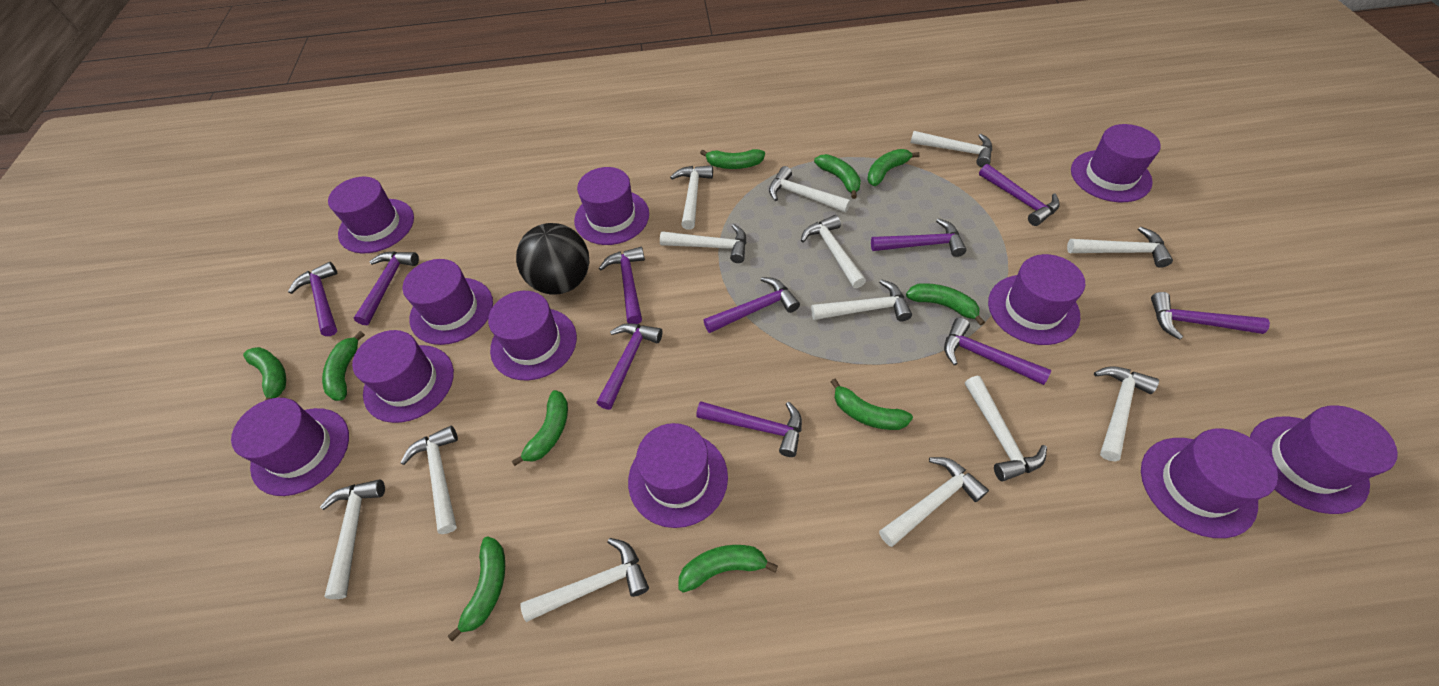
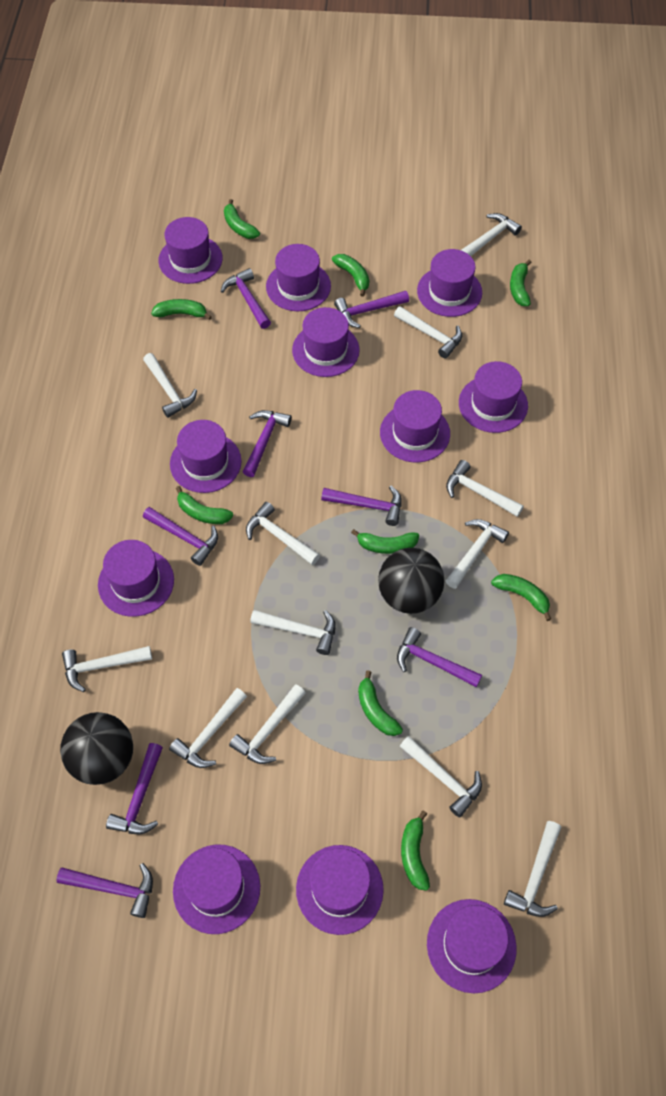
black ball: 1 -> 2
green banana: 10 -> 9
purple hammer: 10 -> 8
white hammer: 13 -> 12

